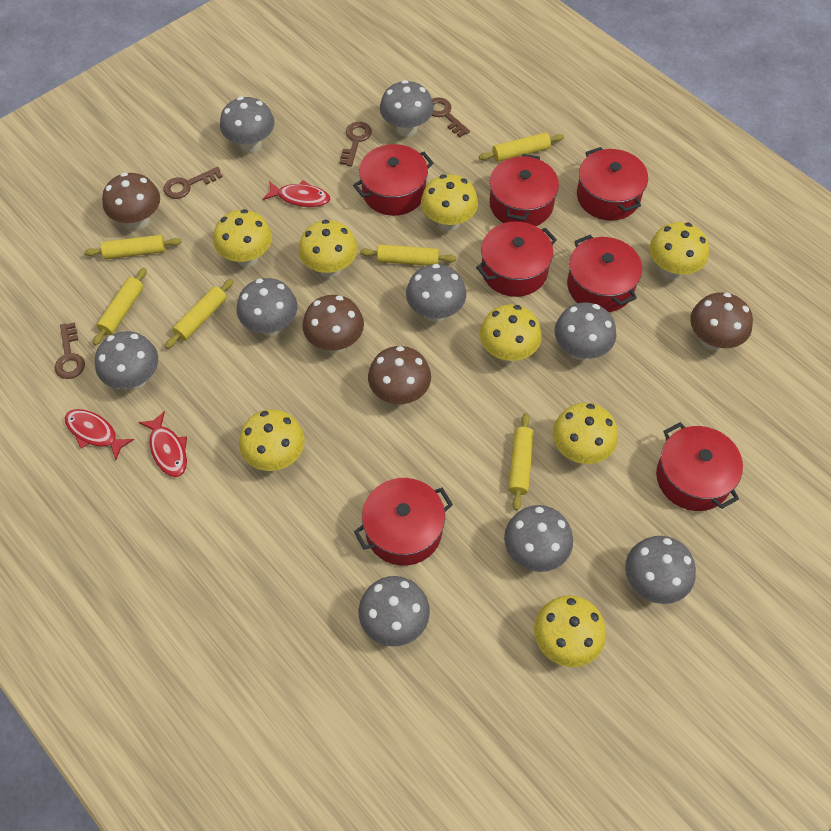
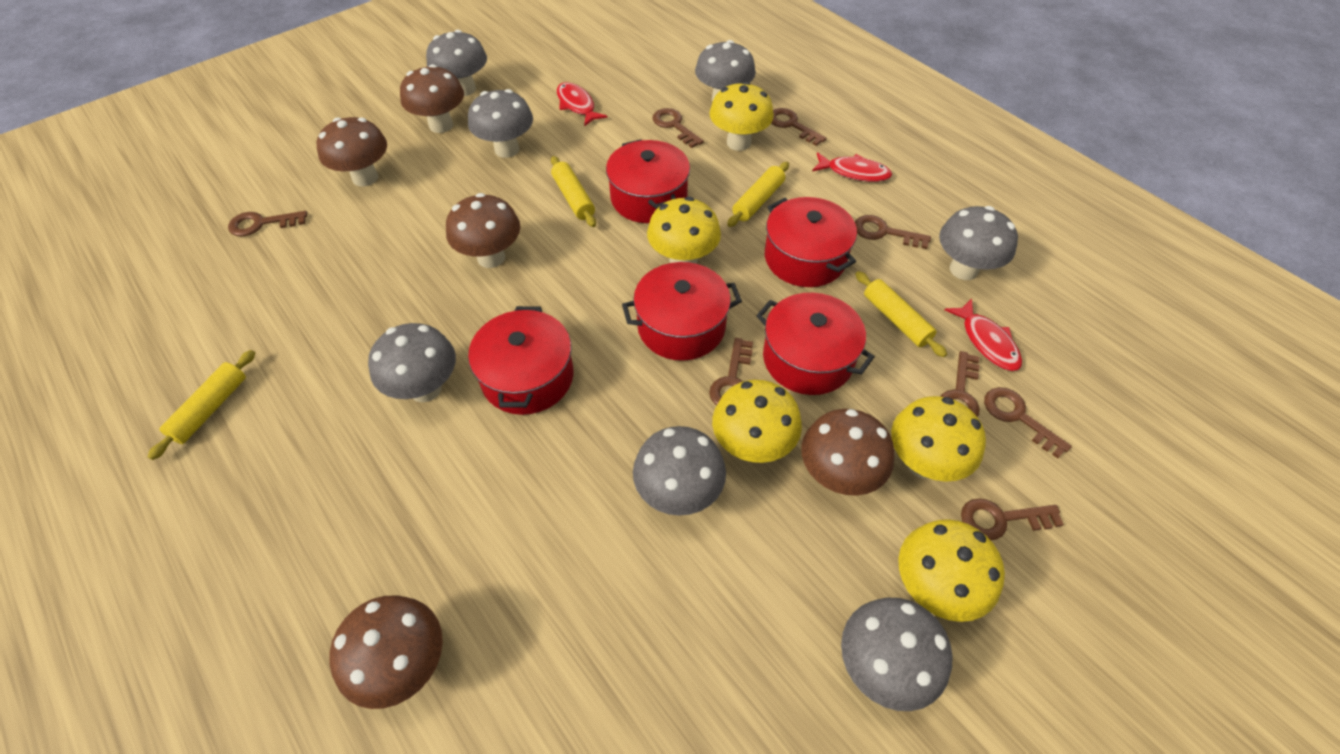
brown key: 4 -> 8
brown mushroom: 4 -> 5
grey mushroom: 9 -> 7
red pot: 7 -> 5
yellow mushroom: 8 -> 5
yellow rolling pin: 6 -> 4

